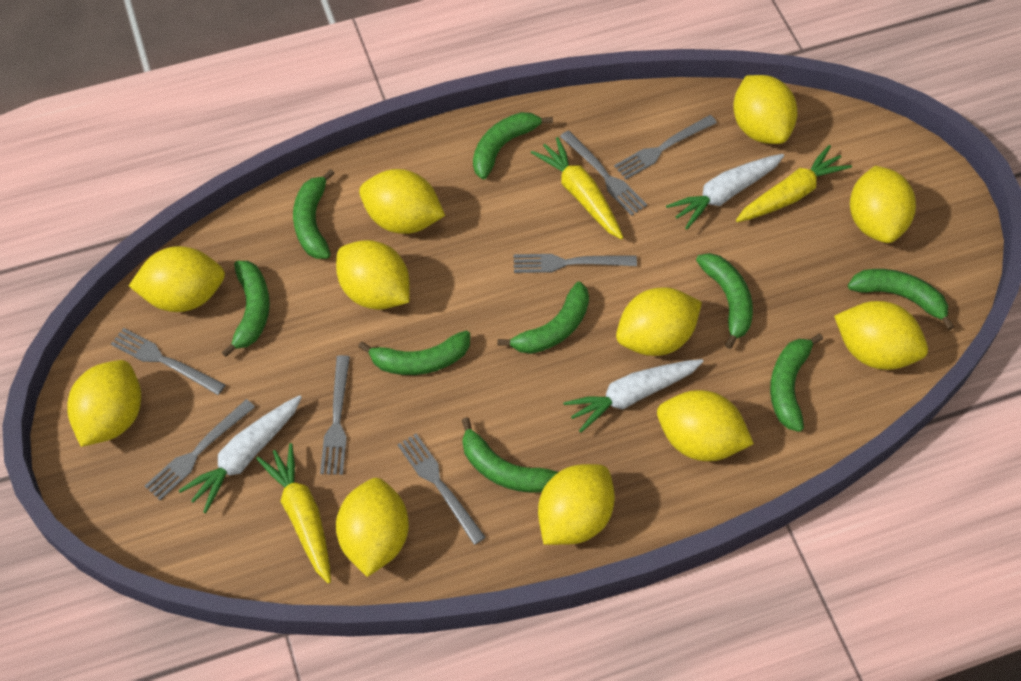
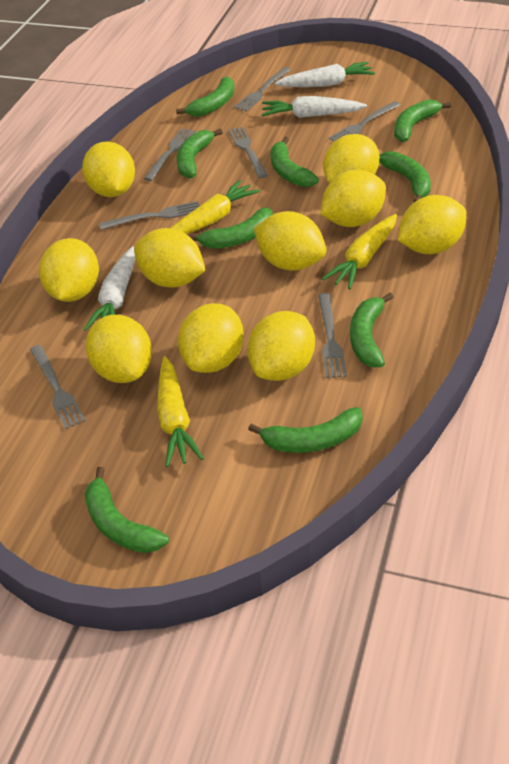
yellow lemon: 11 -> 10

